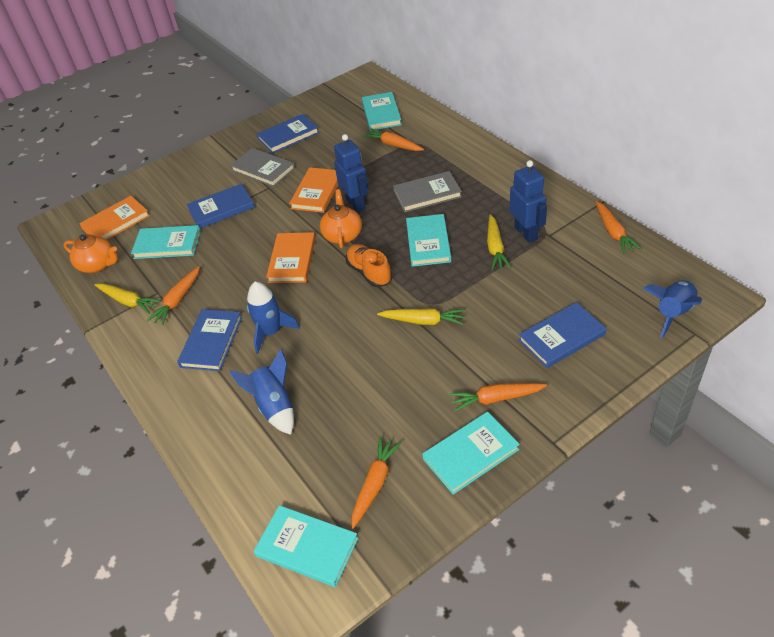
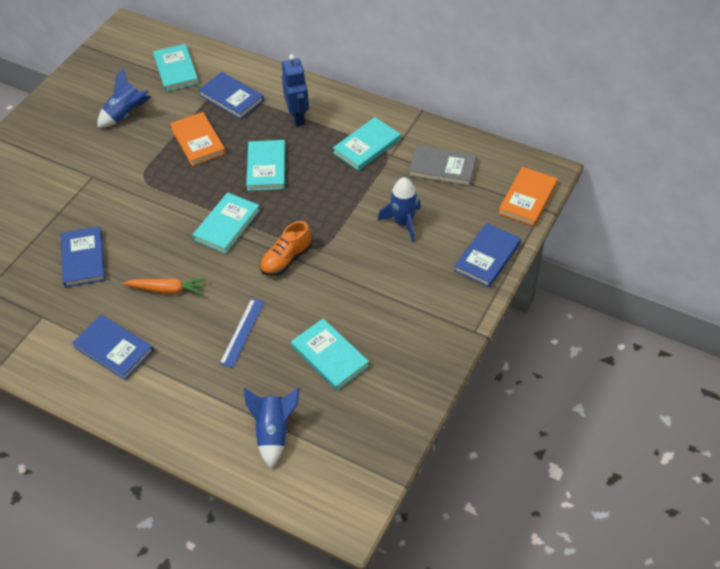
blue robot: 2 -> 1
blue ruler: 0 -> 1
grey book: 2 -> 1
orange book: 3 -> 2
orange carrot: 5 -> 1
orange teapot: 2 -> 0
yellow carrot: 3 -> 0

